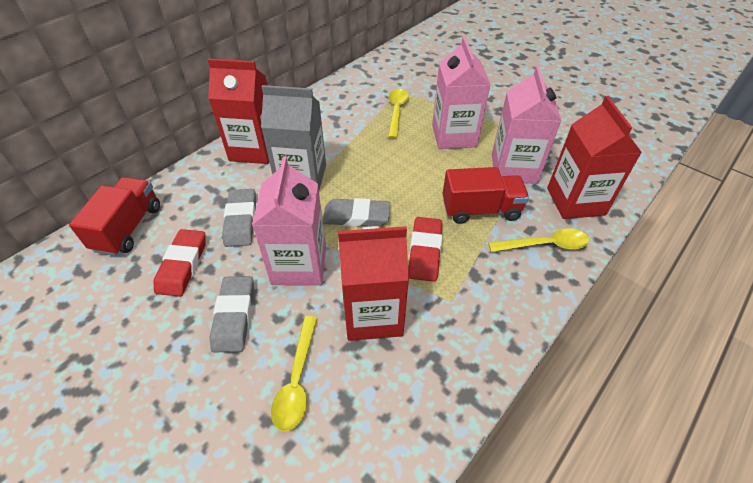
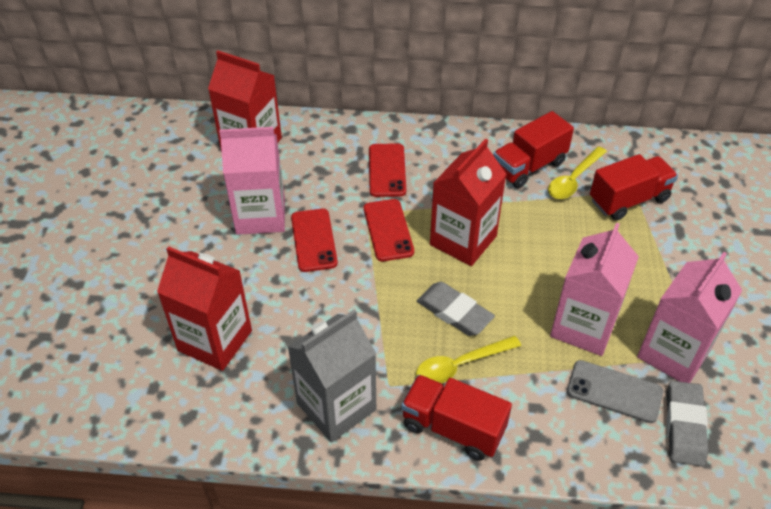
grey eraser: 3 -> 2
grey phone: 0 -> 1
red eraser: 2 -> 0
red phone: 0 -> 3
red truck: 2 -> 3
yellow spoon: 3 -> 2

